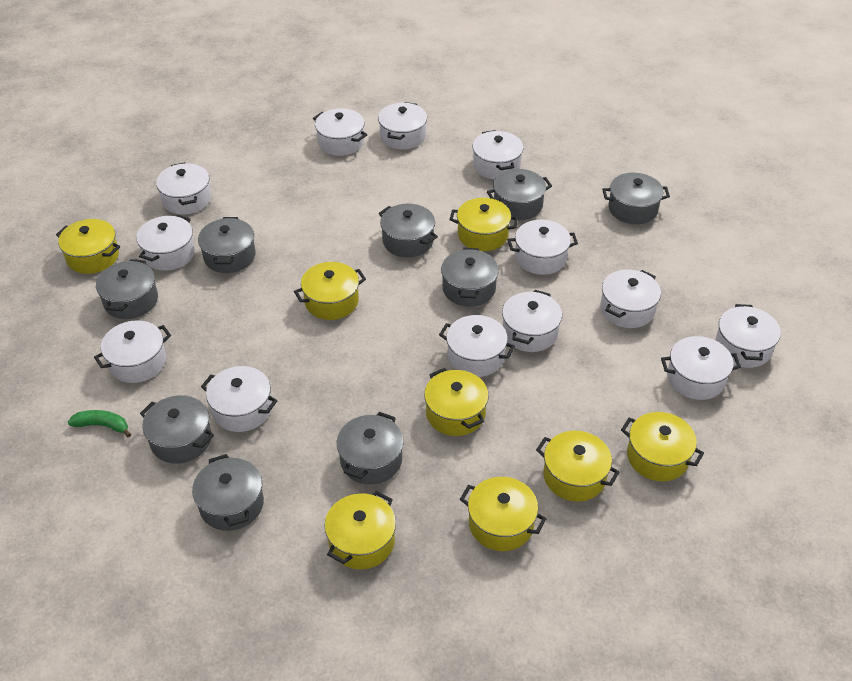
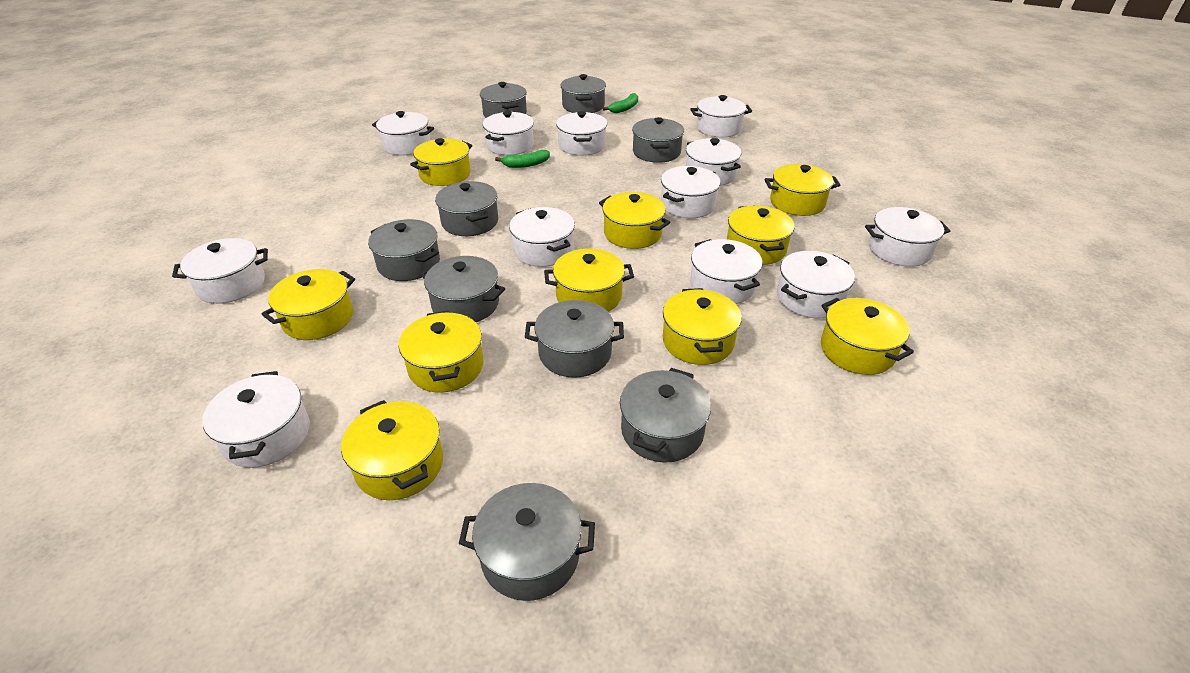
green banana: 1 -> 2
white pot: 13 -> 12
yellow pot: 8 -> 10

